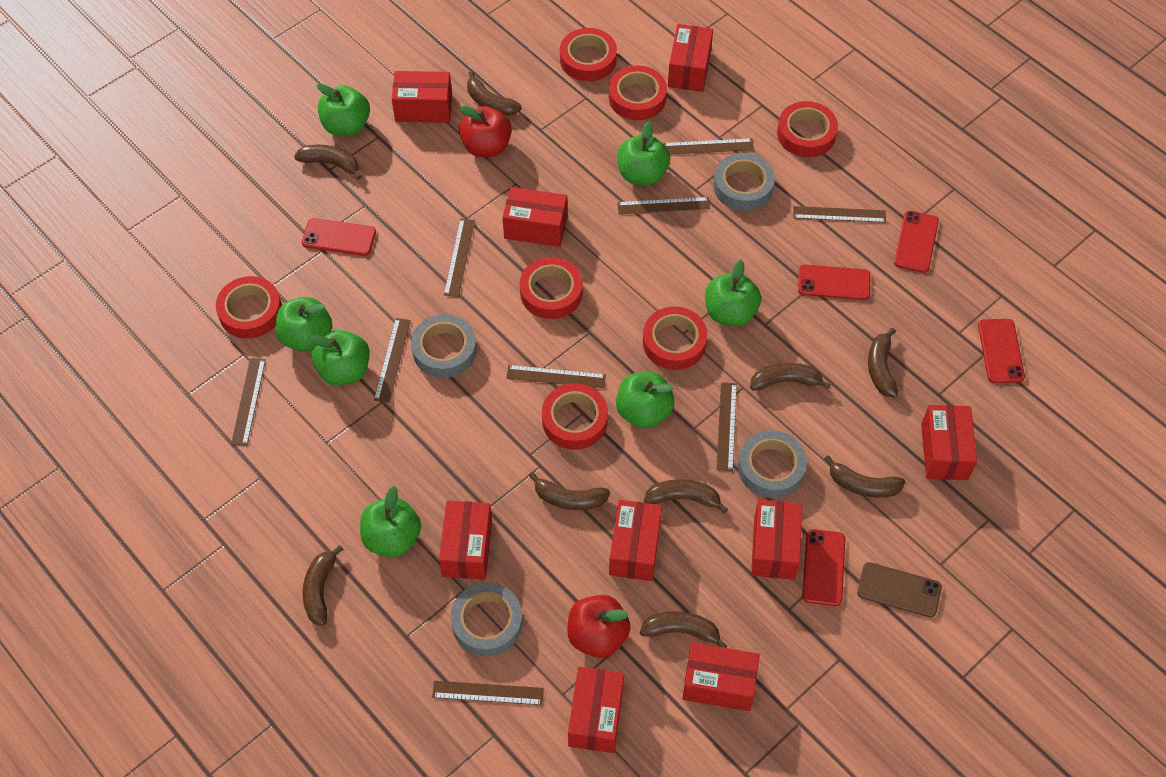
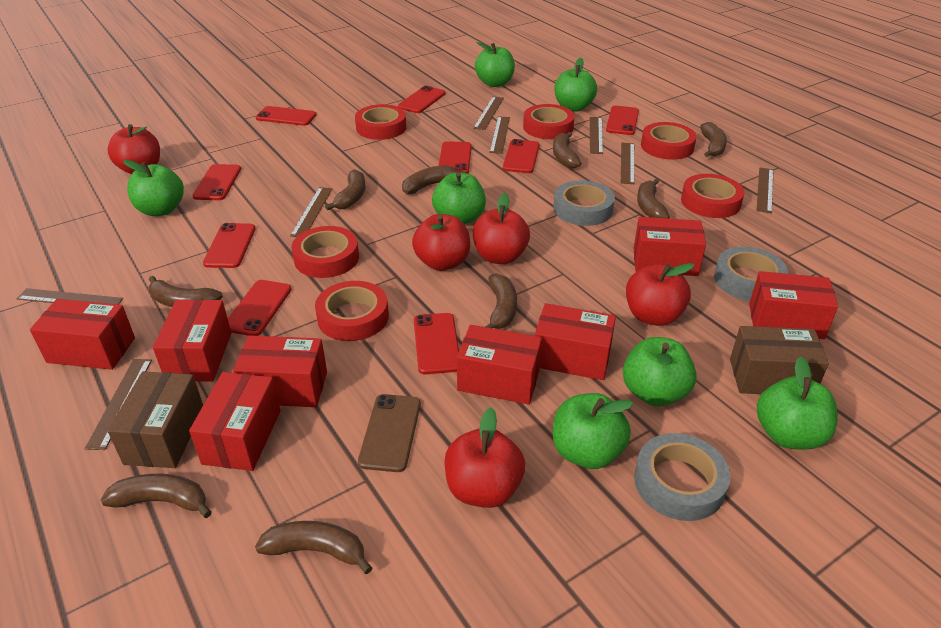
brown box: 0 -> 2
brown ruler: 9 -> 8
grey tape: 4 -> 3
red apple: 2 -> 5
red box: 9 -> 8
red phone: 5 -> 9
red tape: 7 -> 6

